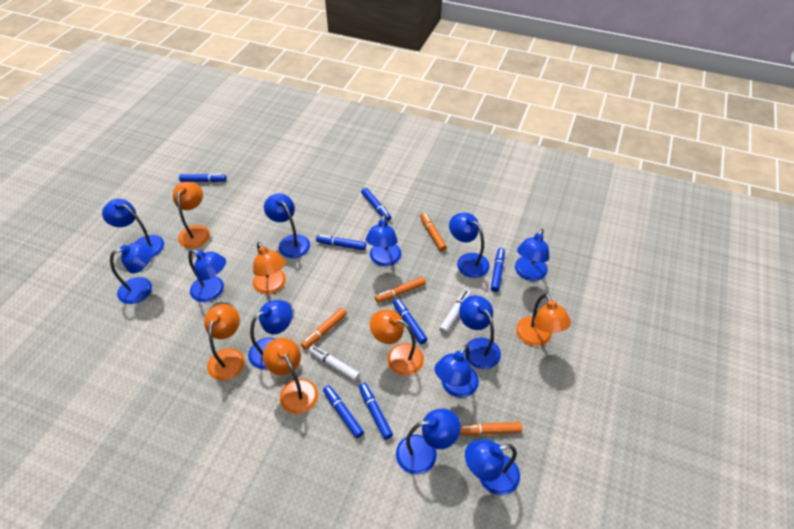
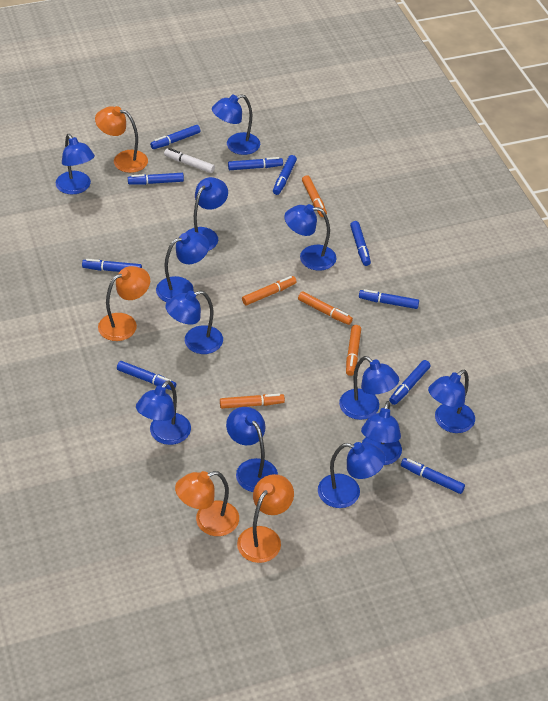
blue marker: 7 -> 10
orange lamp: 6 -> 4
orange marker: 4 -> 5
white marker: 2 -> 1

